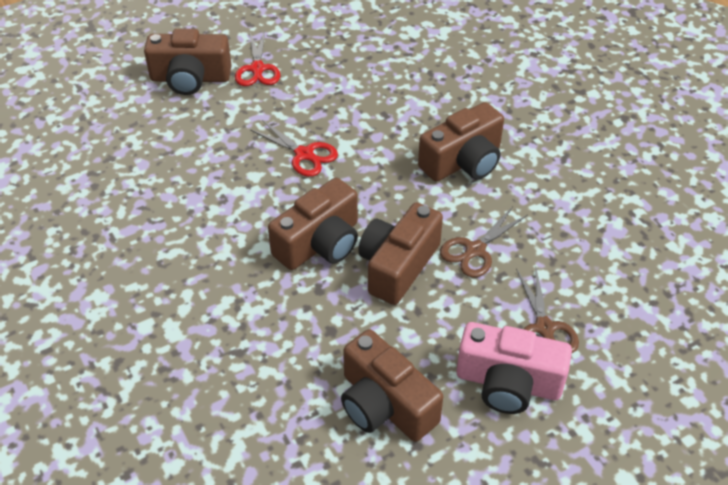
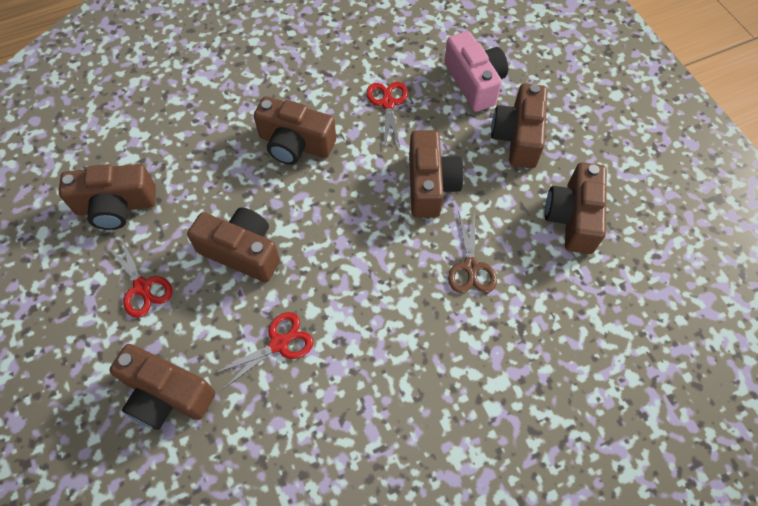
brown camera: 5 -> 7
brown scissors: 2 -> 1
red scissors: 2 -> 3

